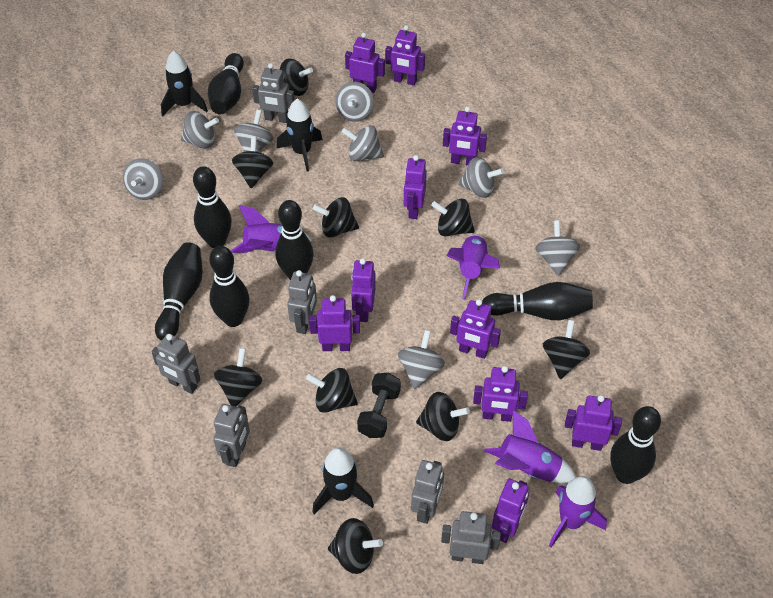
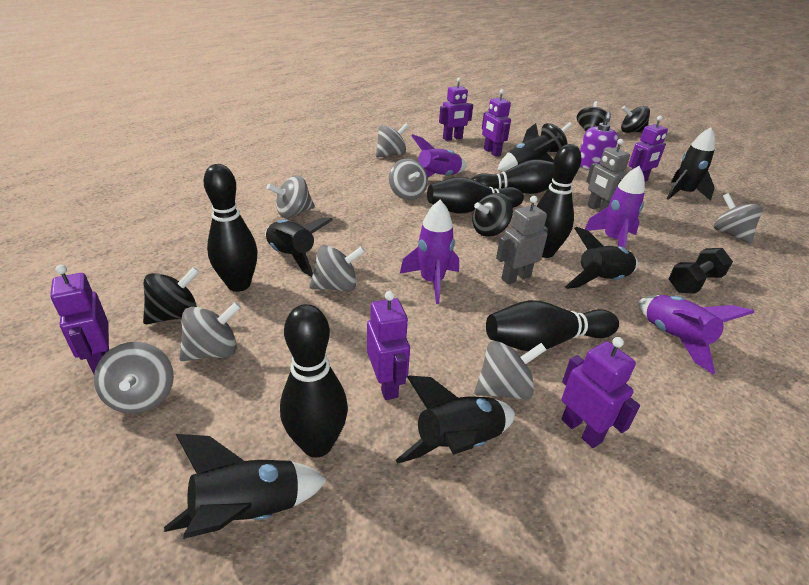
black bowling pin: 7 -> 6
black rocket: 3 -> 6
black spinning top: 9 -> 5
grey robot: 6 -> 2
purple robot: 10 -> 6
purple soap dispenser: 0 -> 1

